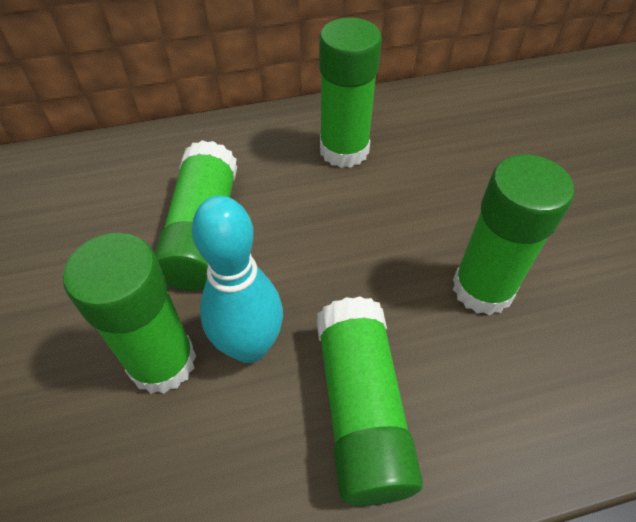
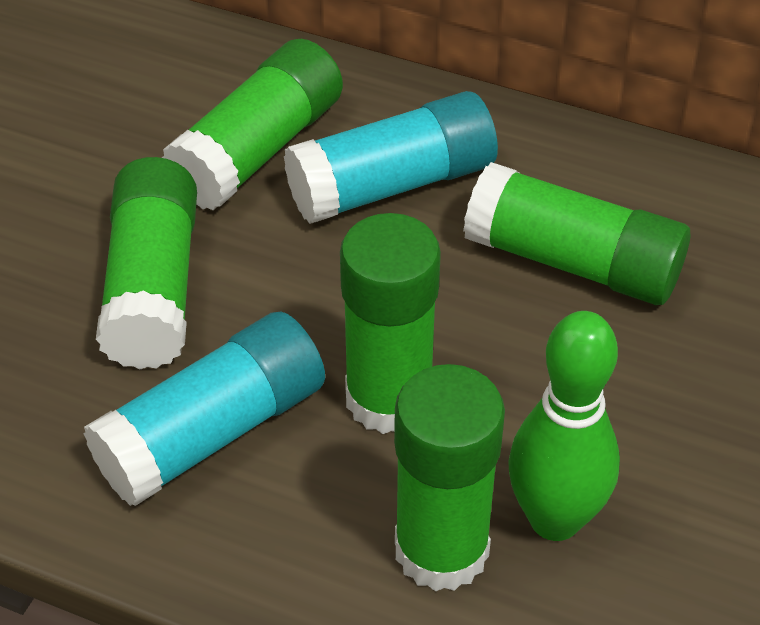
green bowling pin: 0 -> 1
turquoise bowling pin: 1 -> 0
turquoise glue stick: 0 -> 2

